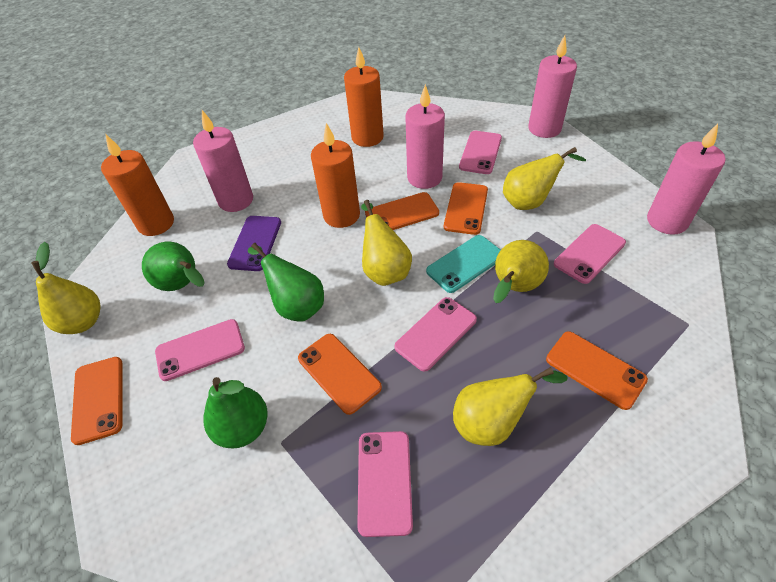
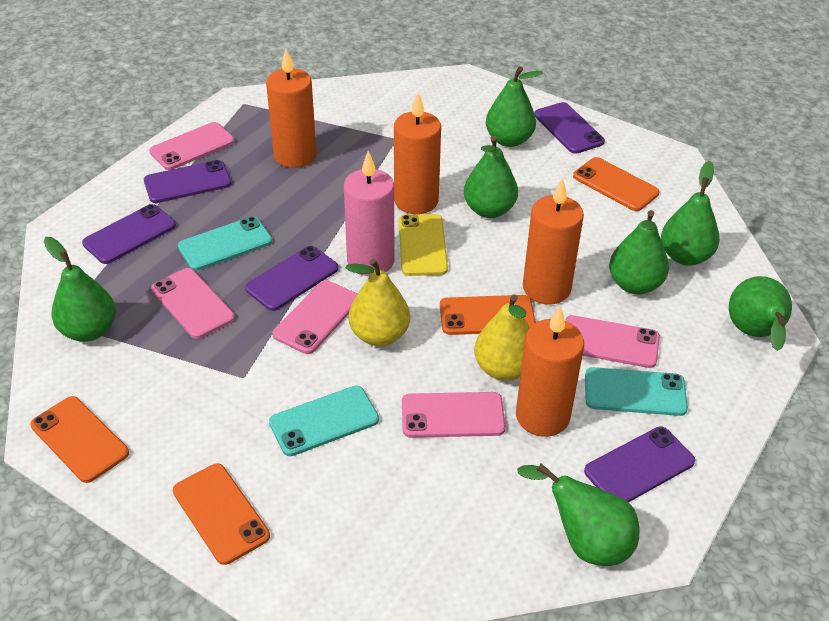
green pear: 3 -> 7
orange candle: 3 -> 4
orange phone: 5 -> 4
pink candle: 4 -> 1
purple phone: 1 -> 5
turquoise phone: 1 -> 3
yellow pear: 5 -> 2
yellow phone: 0 -> 1

